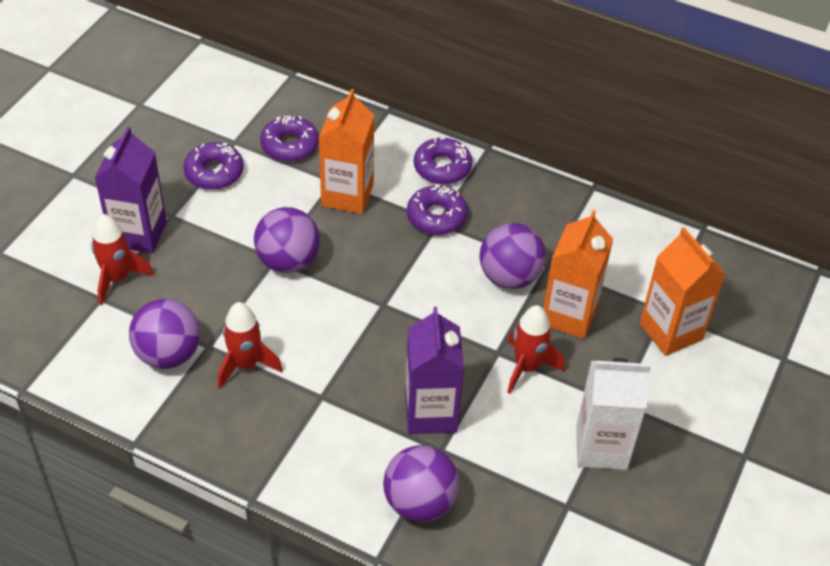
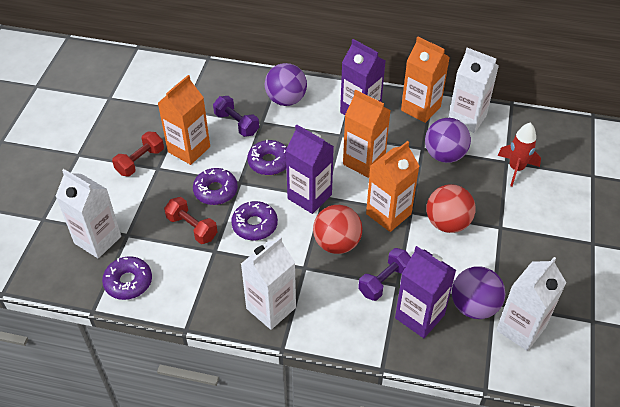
orange carton: 3 -> 4
purple ball: 4 -> 3
purple carton: 2 -> 3
purple dumbbell: 0 -> 2
red ball: 0 -> 2
red dumbbell: 0 -> 2
red rocket: 3 -> 1
white carton: 1 -> 4

